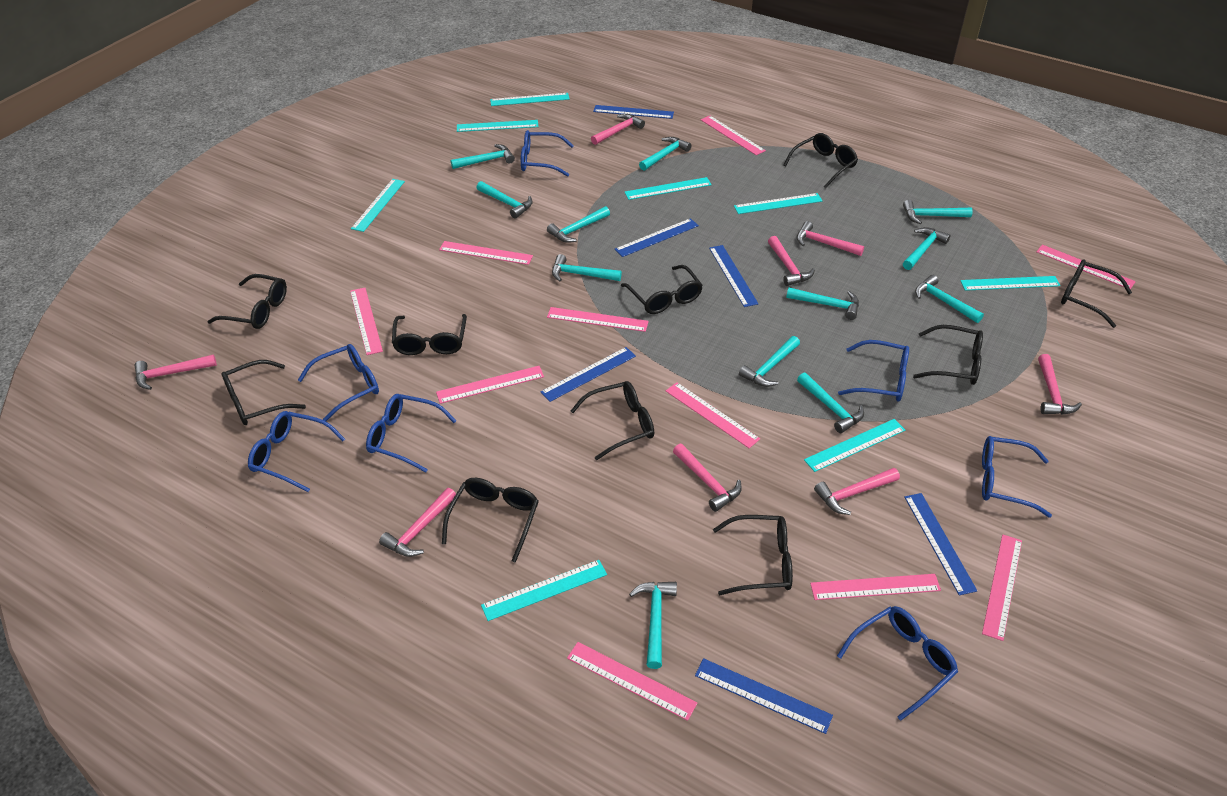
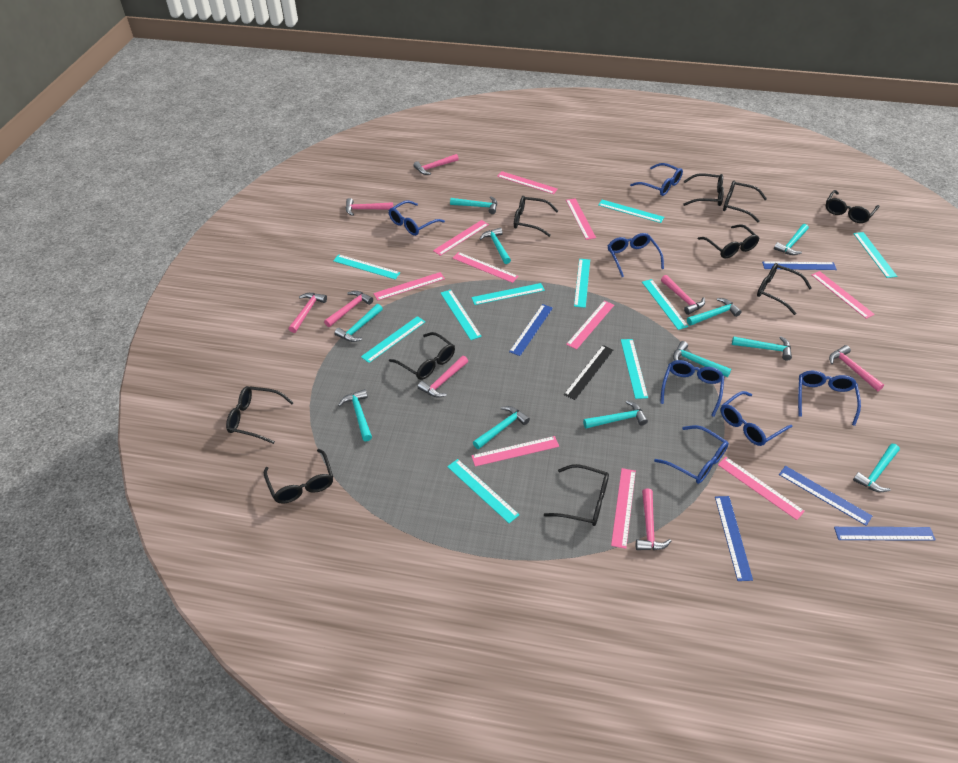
black ruler: 0 -> 1
blue ruler: 6 -> 5
turquoise hammer: 12 -> 11
turquoise ruler: 8 -> 10

